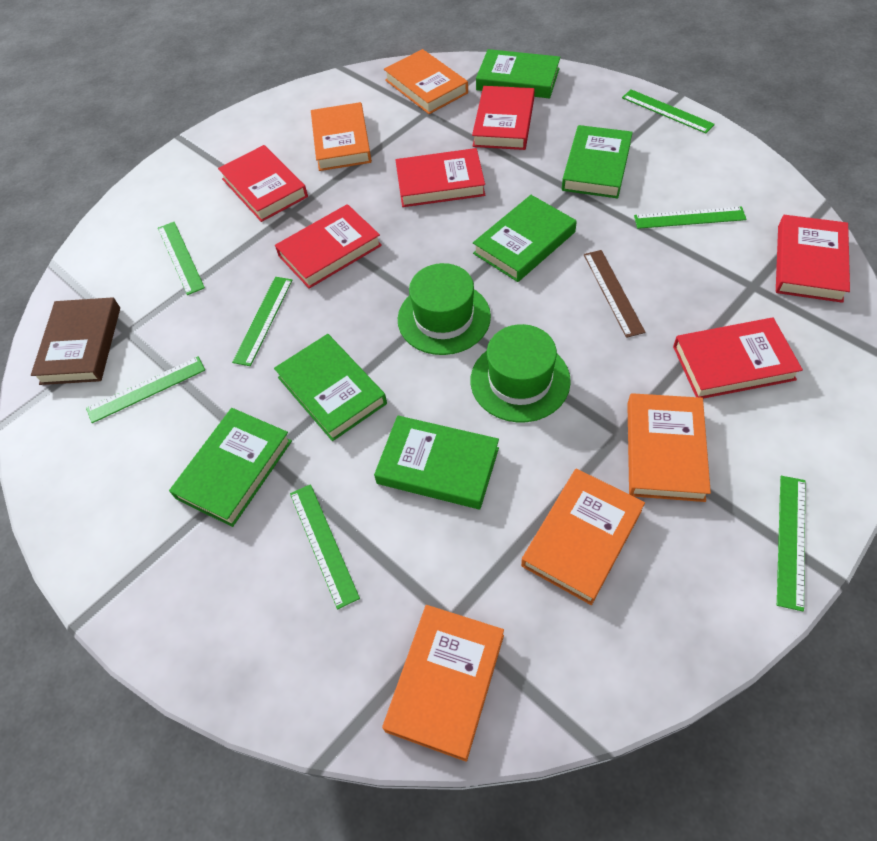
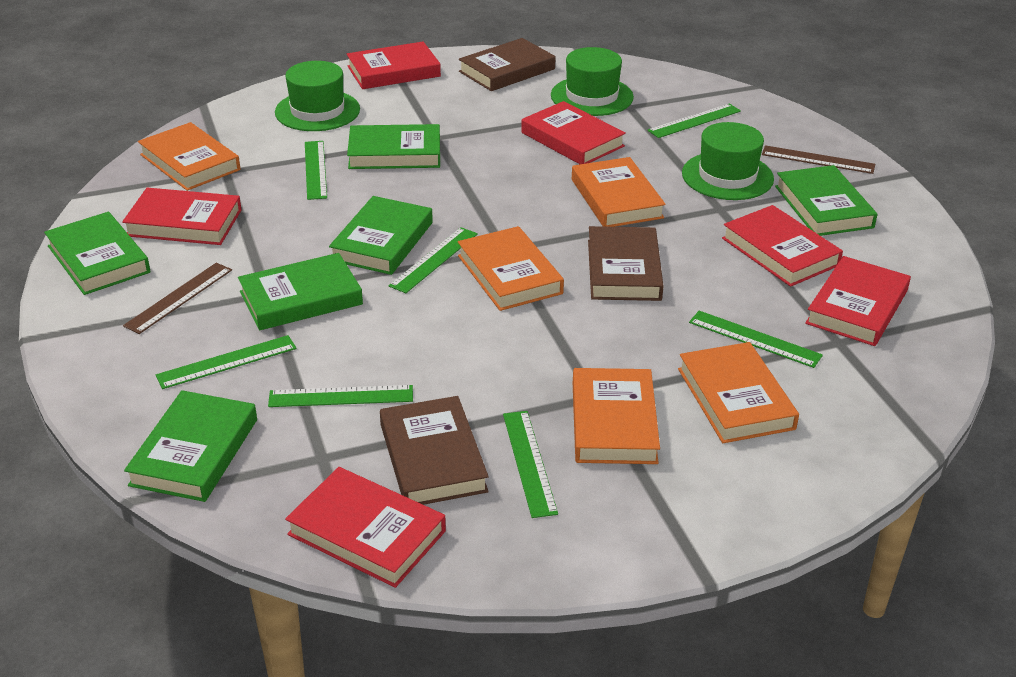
brown book: 1 -> 3
brown ruler: 1 -> 2
green hat: 2 -> 3

